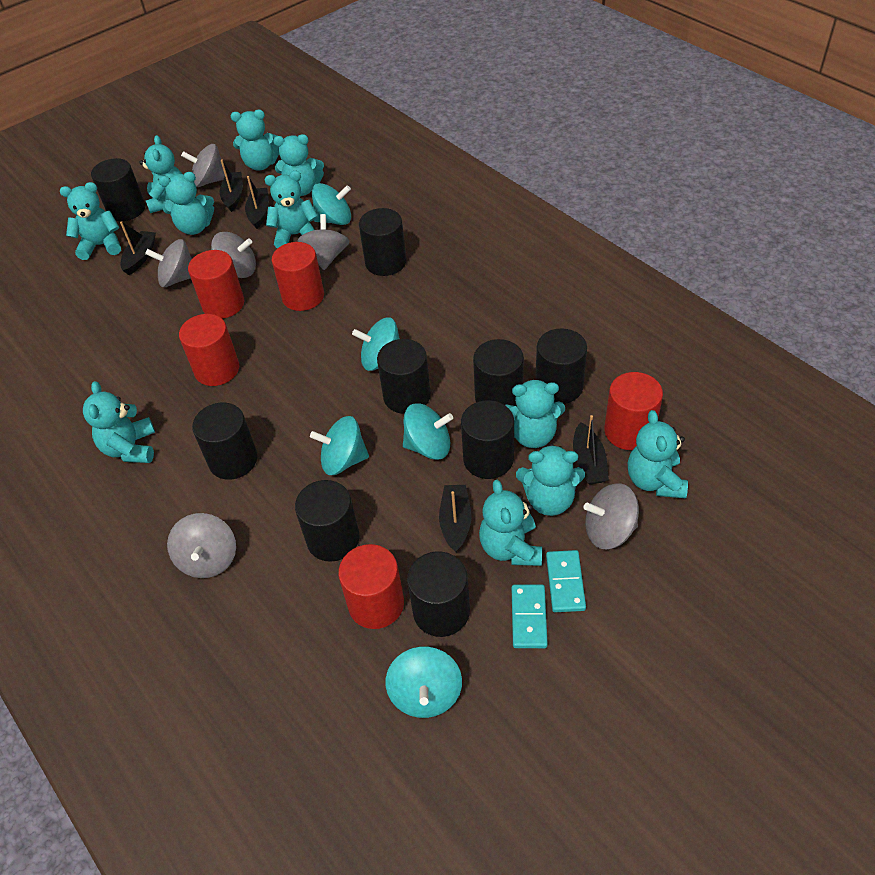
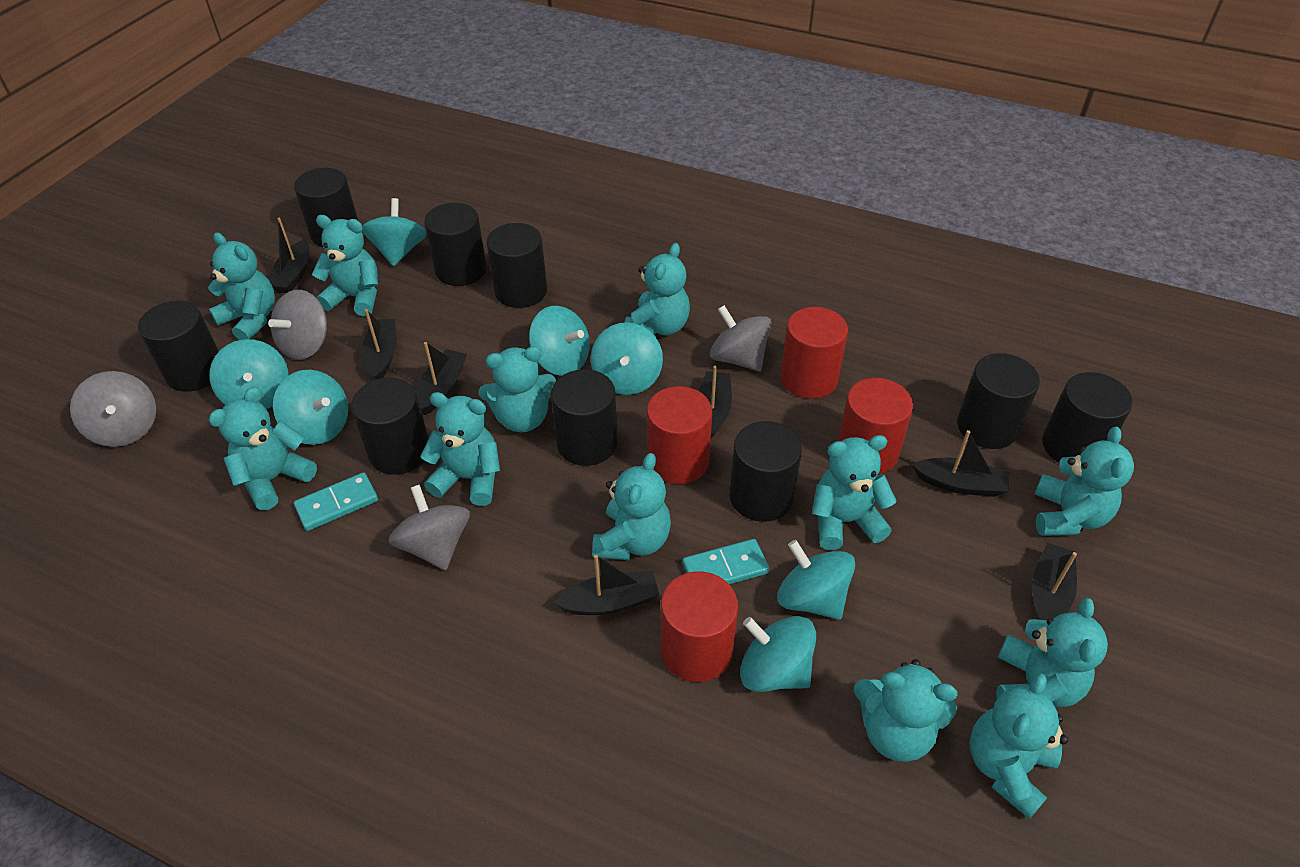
black boat: 5 -> 7
grey spinning top: 6 -> 4
red cylinder: 5 -> 4
turquoise spinning top: 5 -> 7
turquoise teddy bear: 11 -> 12

